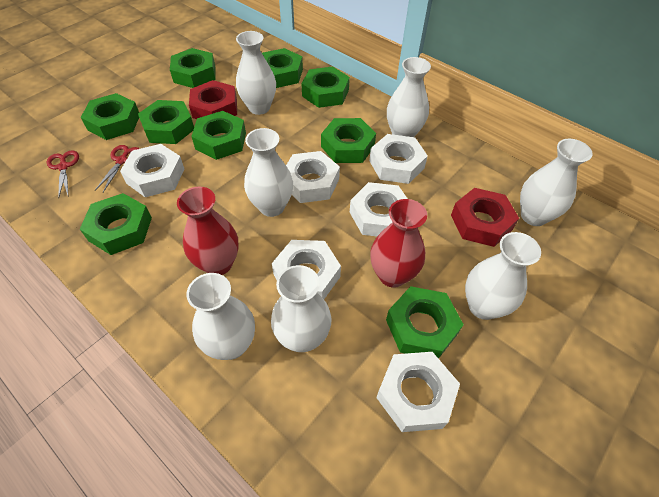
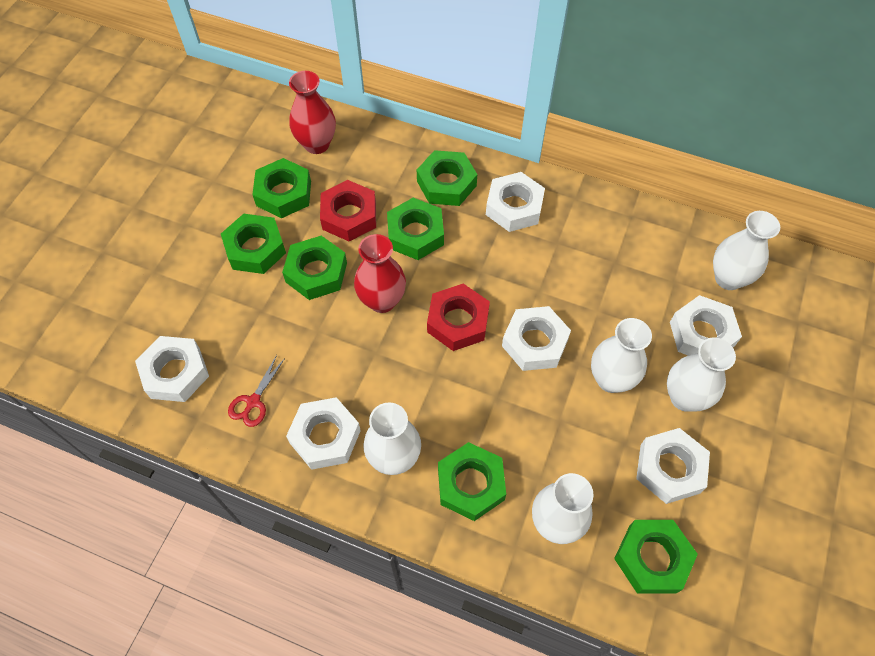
green nut: 9 -> 7
red scissors: 2 -> 1
white vase: 7 -> 5

